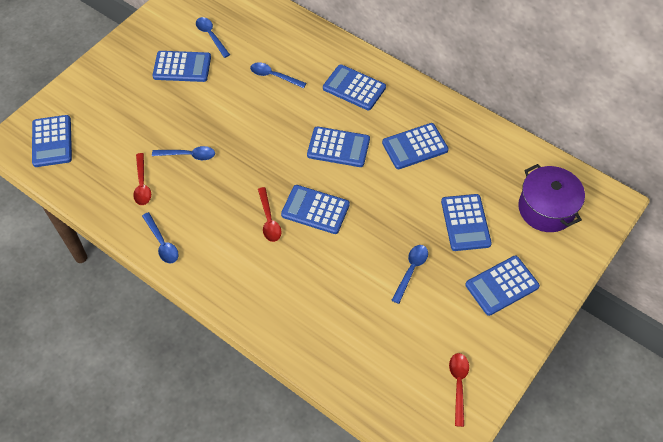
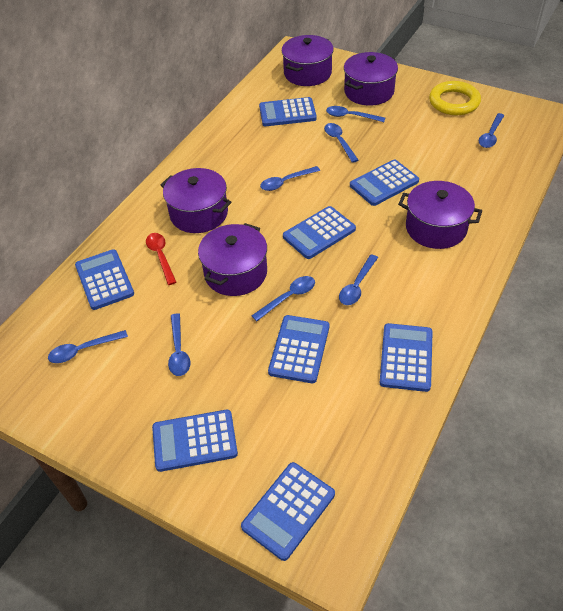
blue spoon: 5 -> 8
purple pot: 1 -> 5
red spoon: 3 -> 1
yellow ring: 0 -> 1

